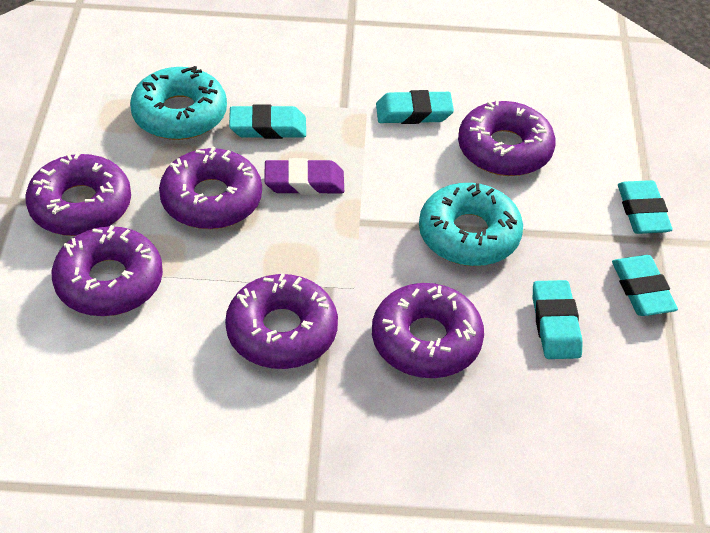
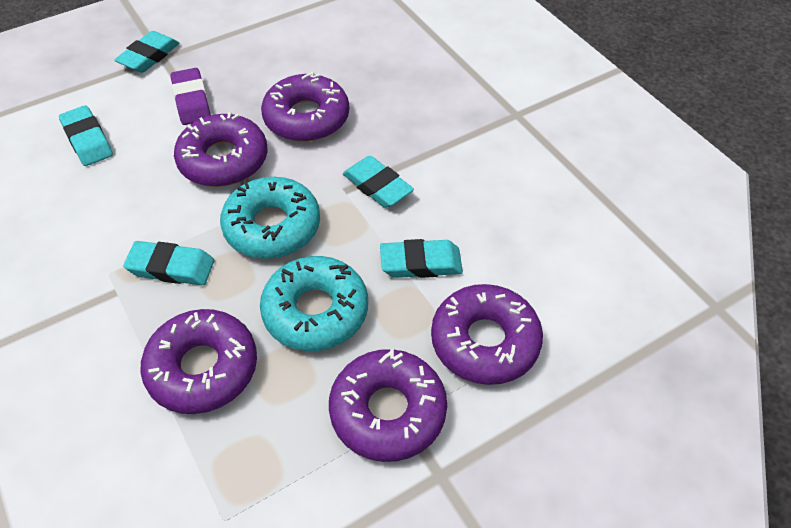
purple donut: 6 -> 5

